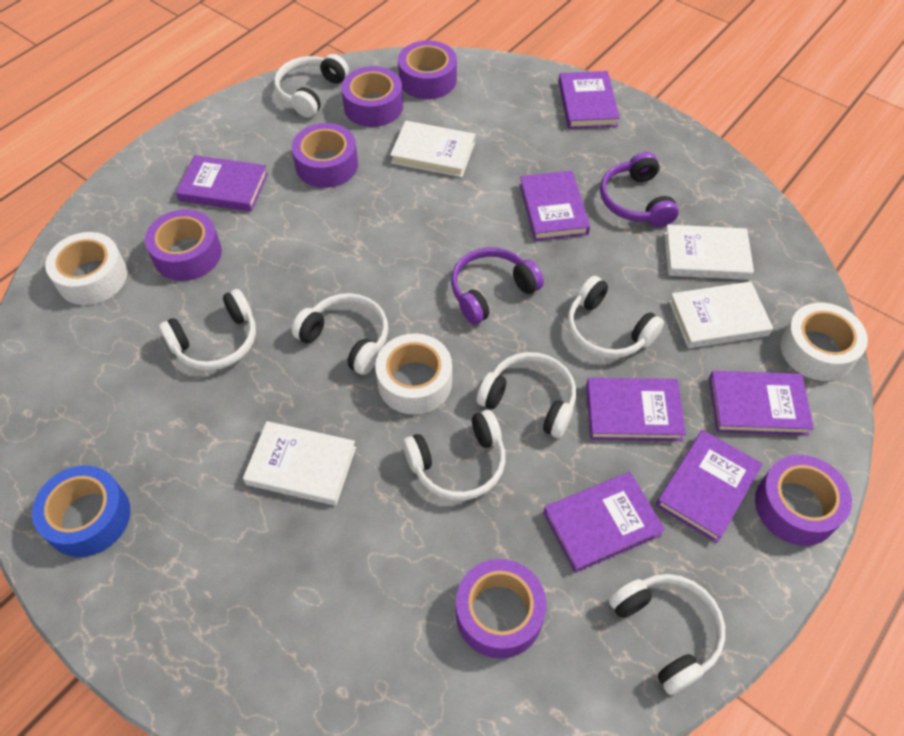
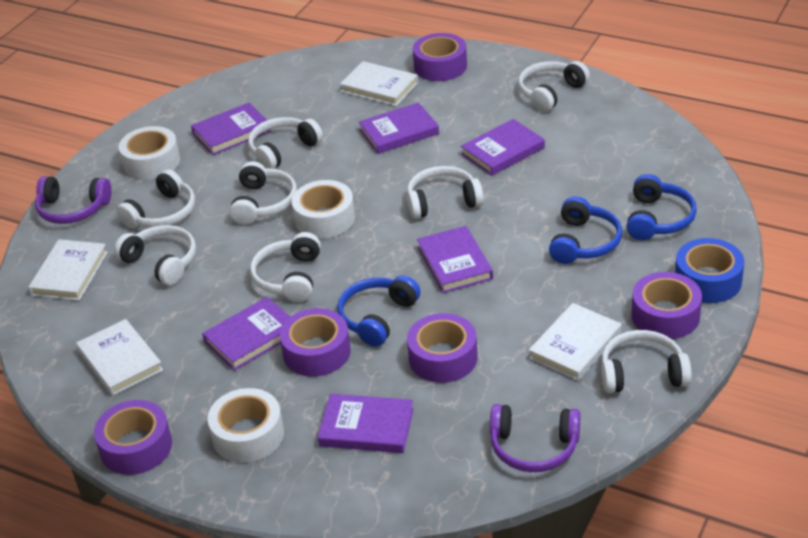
blue headphones: 0 -> 3
purple book: 7 -> 6
purple tape: 6 -> 5
white headphones: 7 -> 8

